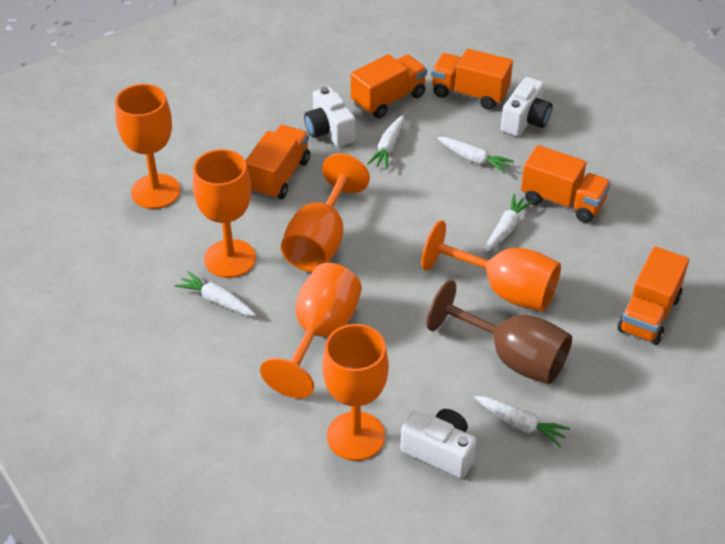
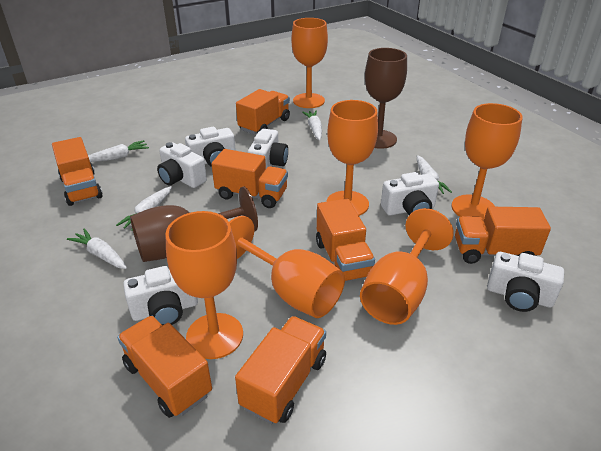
brown goblet: 1 -> 2
orange truck: 5 -> 7
white camera: 3 -> 6

